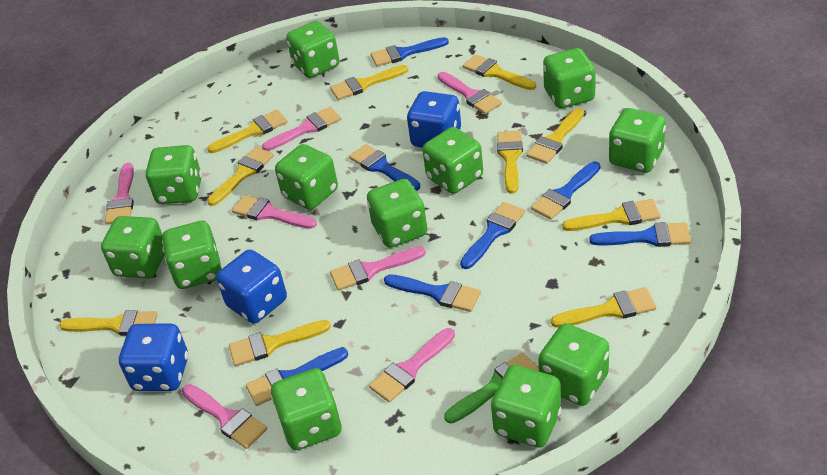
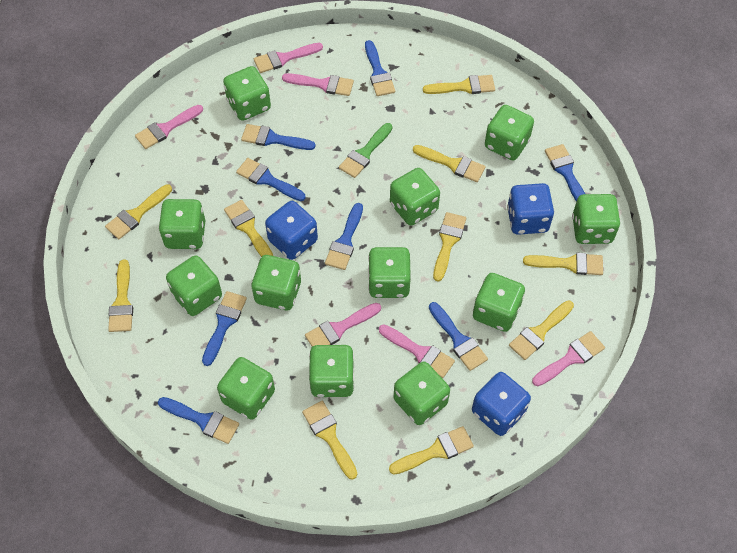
blue brush: 7 -> 8
pink brush: 7 -> 6

